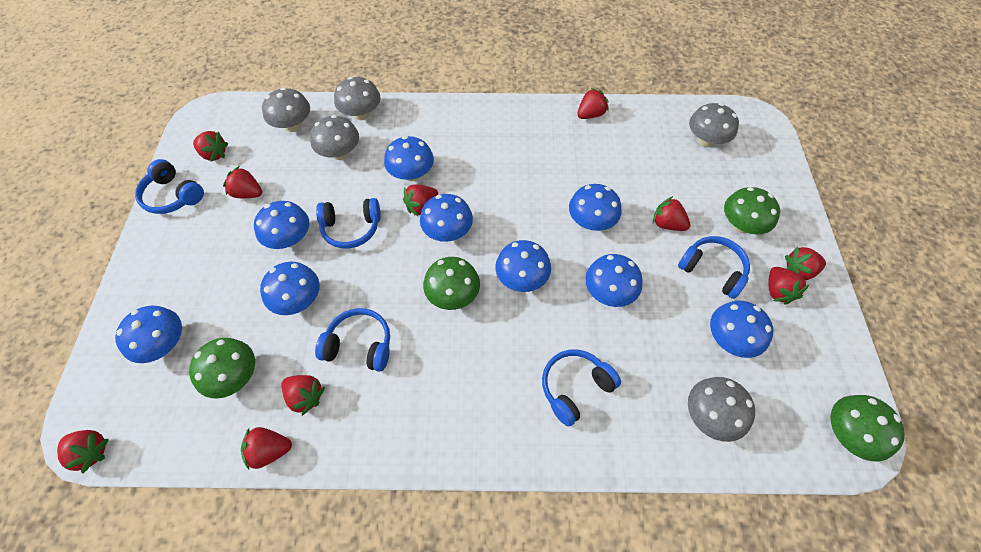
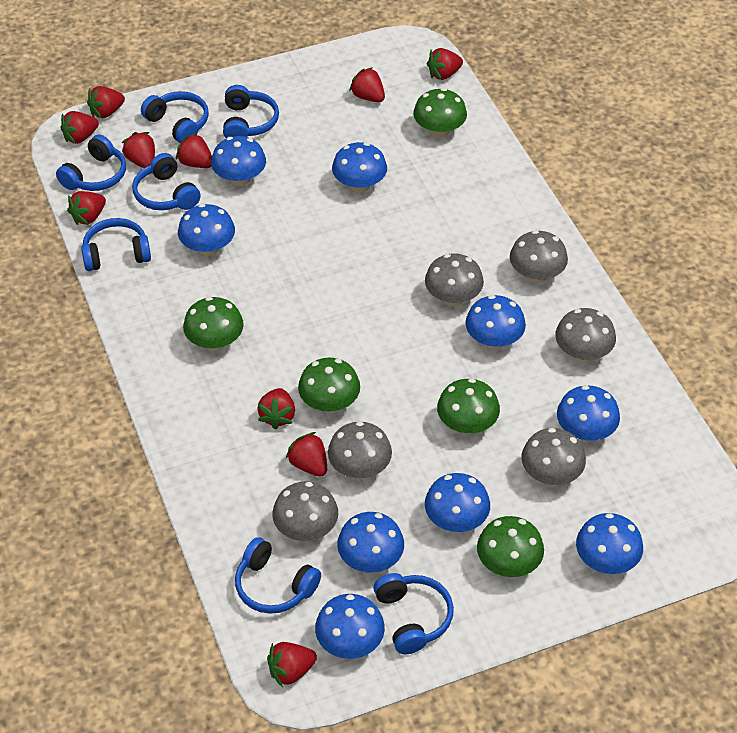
blue headphones: 5 -> 7
green mushroom: 4 -> 5
grey mushroom: 5 -> 6

